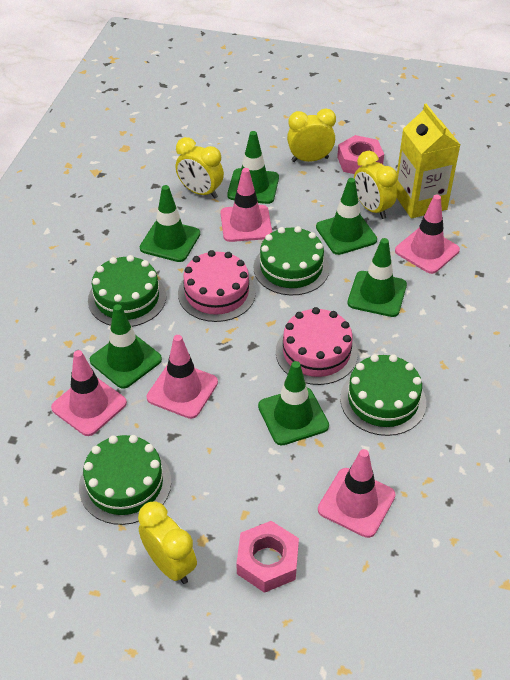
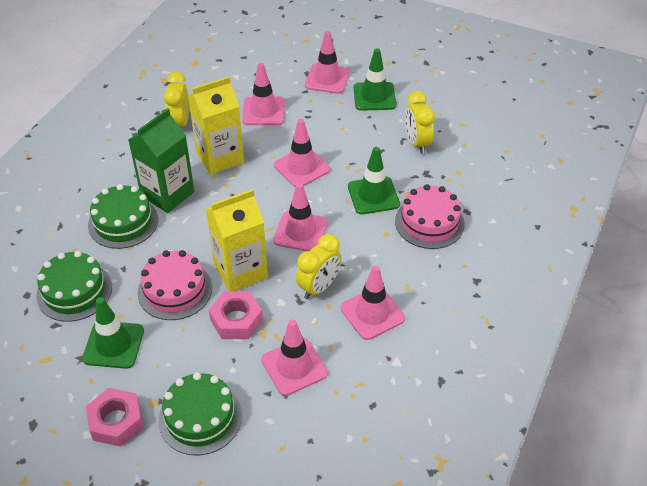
green cake: 4 -> 3
green carton: 0 -> 1
green traffic cone: 6 -> 3
pink traffic cone: 5 -> 6
yellow carton: 1 -> 2
yellow clock: 4 -> 3

